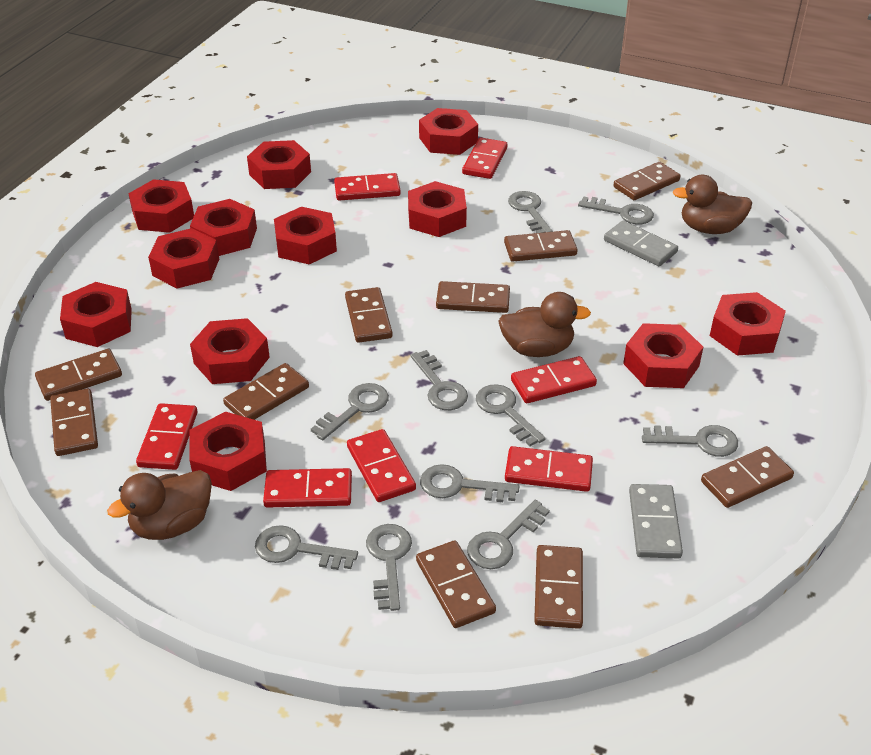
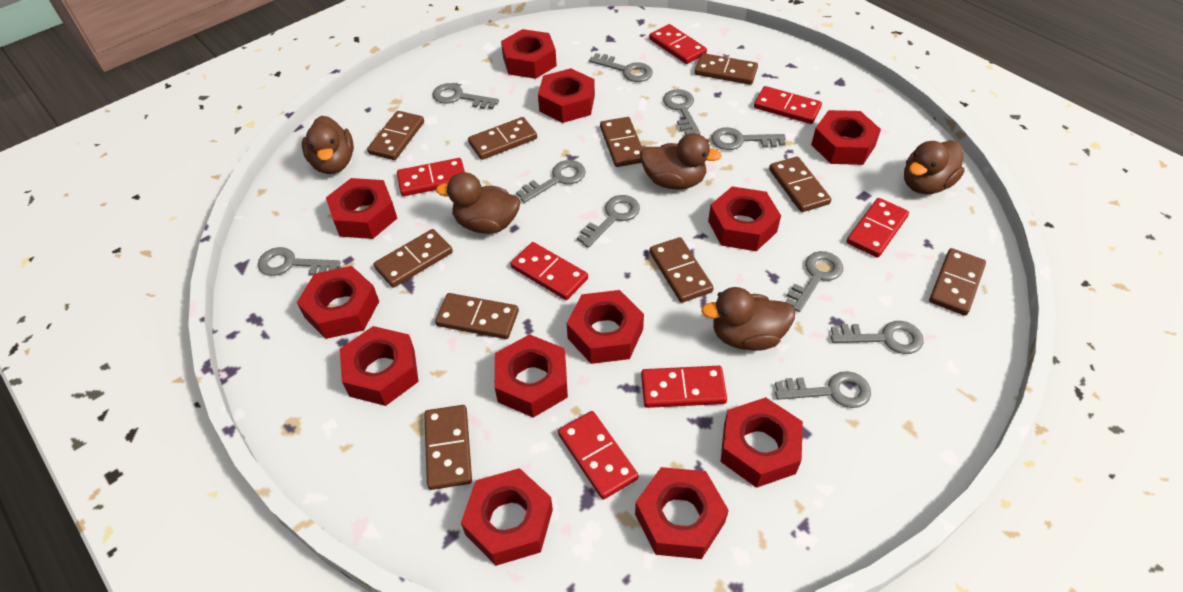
brown duck: 3 -> 5
grey domino: 2 -> 0

